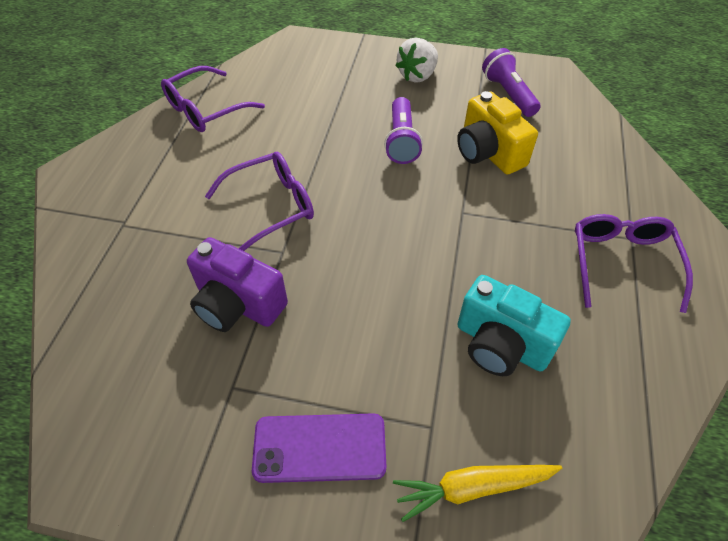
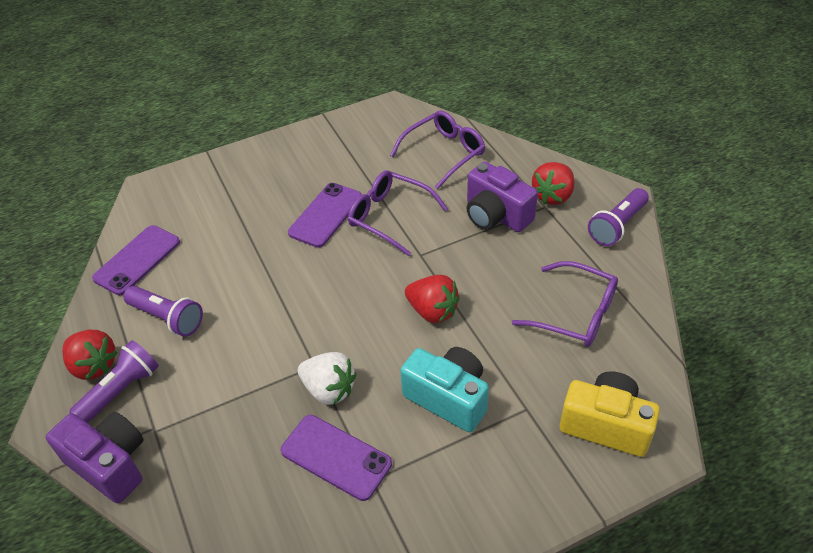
purple camera: 1 -> 2
purple flashlight: 2 -> 3
purple phone: 1 -> 3
red strawberry: 0 -> 3
yellow carrot: 1 -> 0

